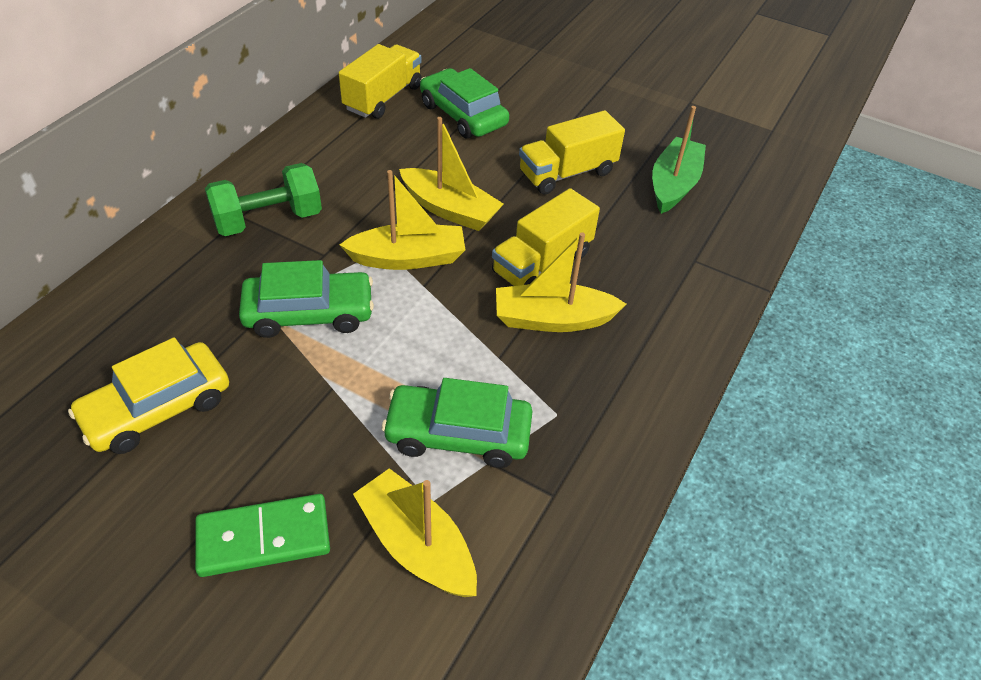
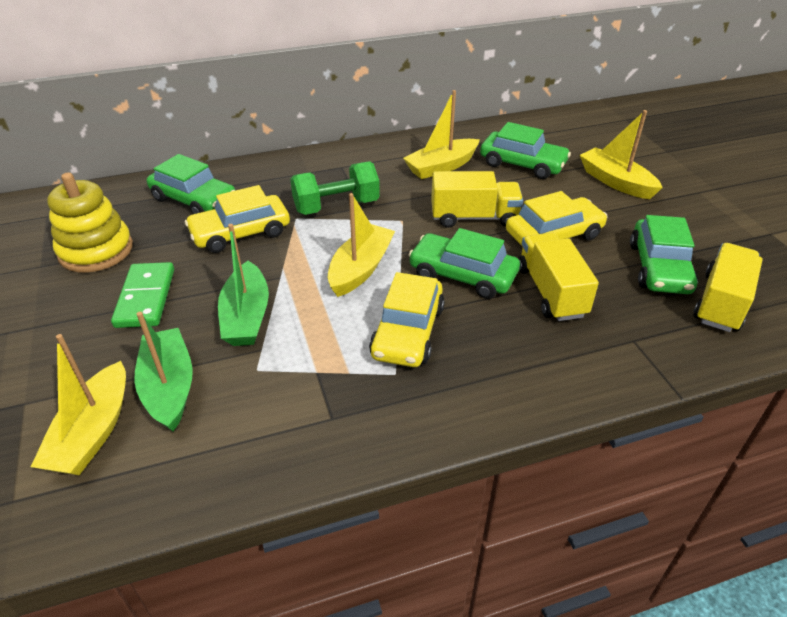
green boat: 1 -> 2
green car: 3 -> 4
yellow car: 1 -> 3
yellow stacking toy: 0 -> 1

